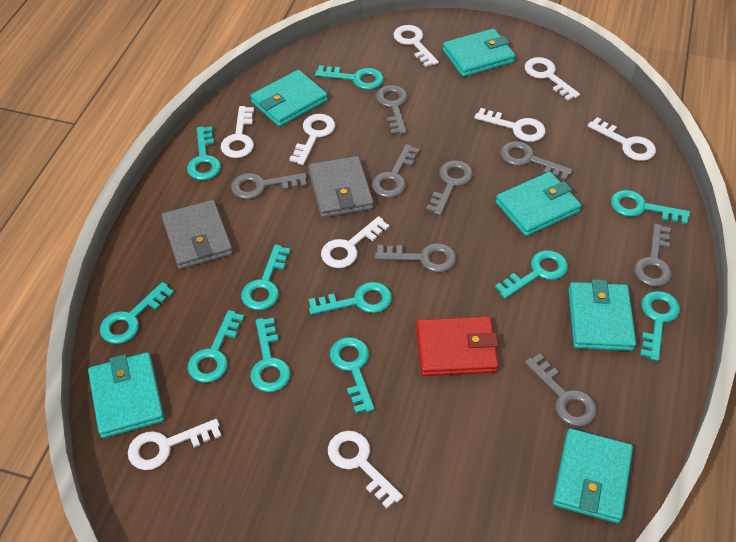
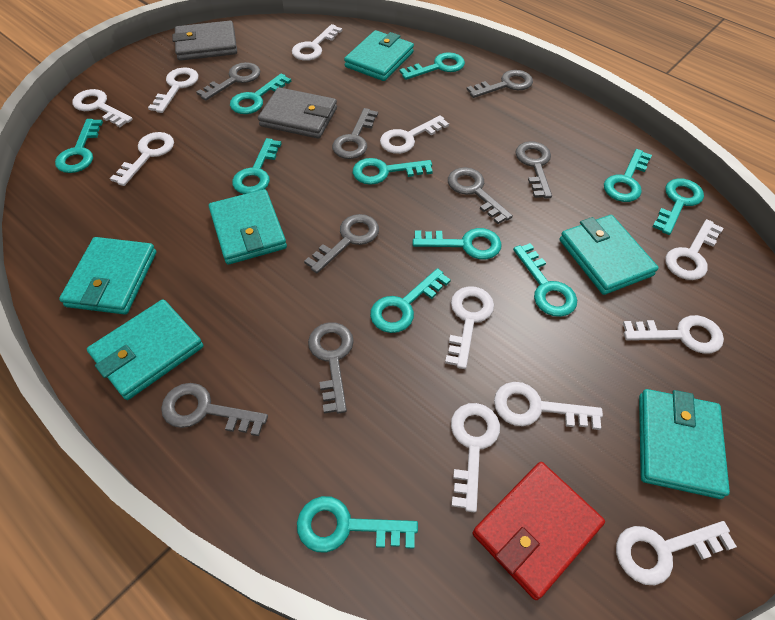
white key: 9 -> 11

